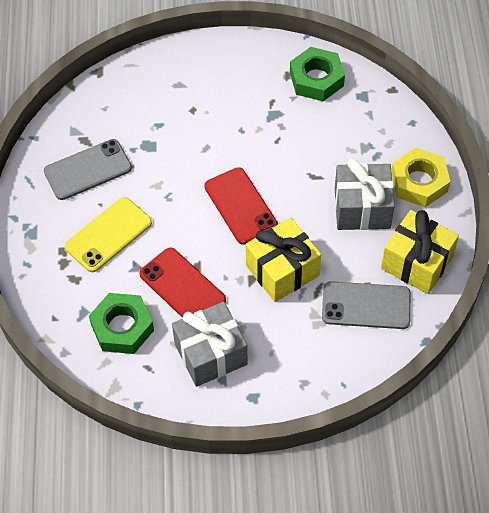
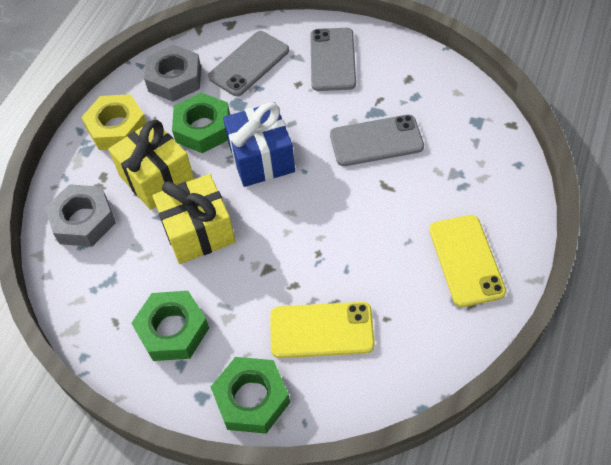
blue gift: 0 -> 1
green nut: 2 -> 3
grey gift: 2 -> 0
grey nut: 0 -> 2
grey phone: 2 -> 3
red phone: 2 -> 0
yellow phone: 1 -> 2

